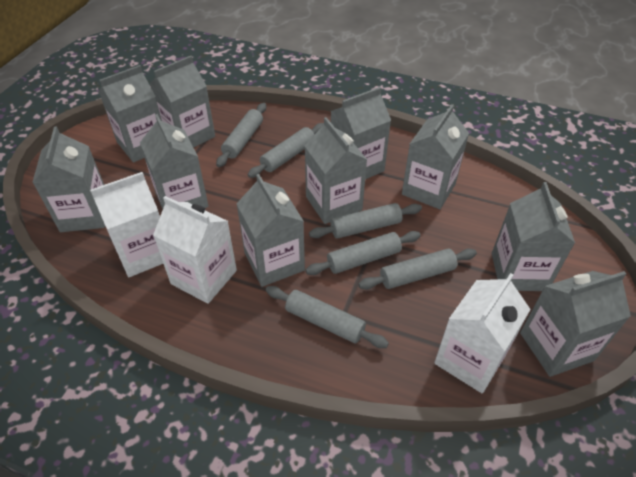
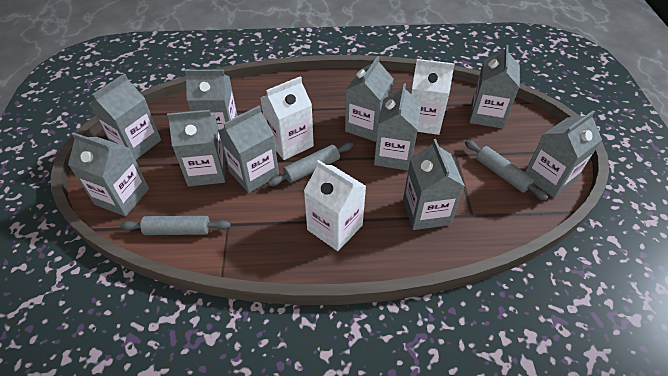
grey rolling pin: 6 -> 3

